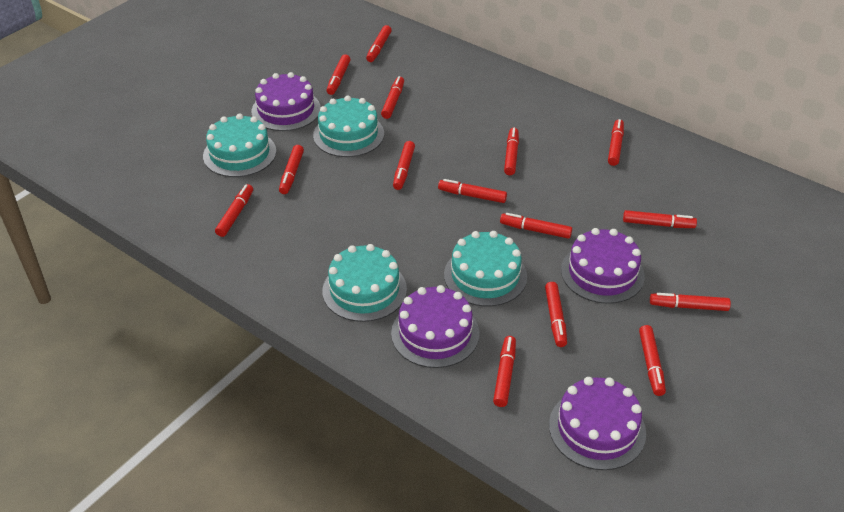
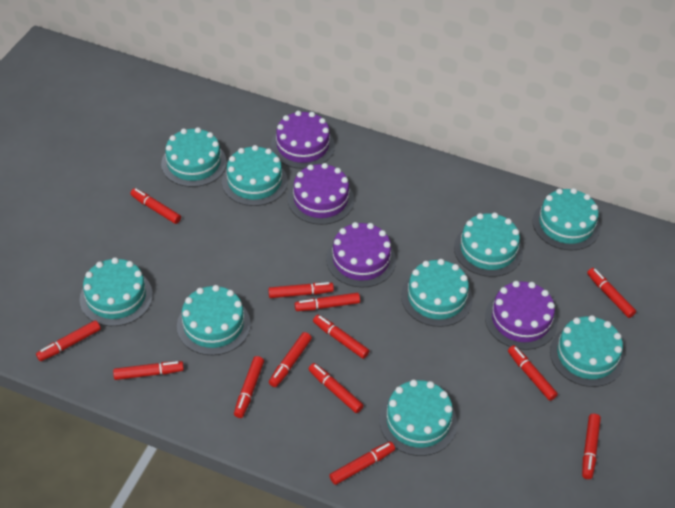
red marker: 15 -> 13
turquoise cake: 4 -> 9

